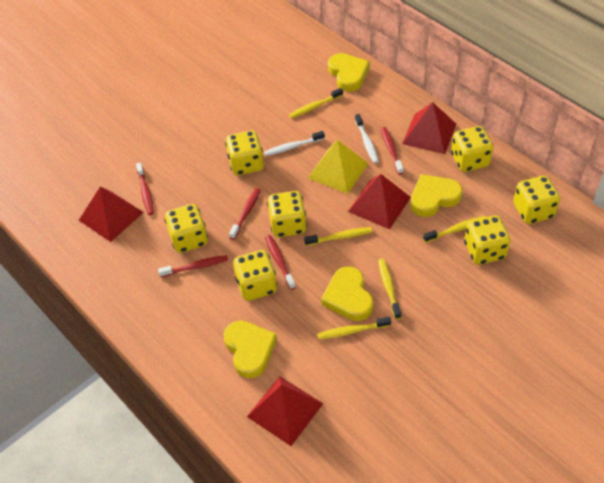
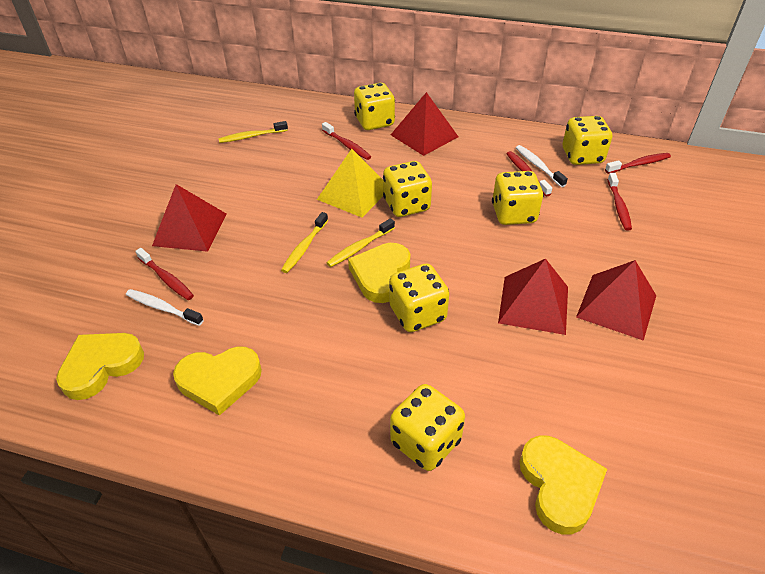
yellow dice: 7 -> 6
yellow toothbrush: 5 -> 3

